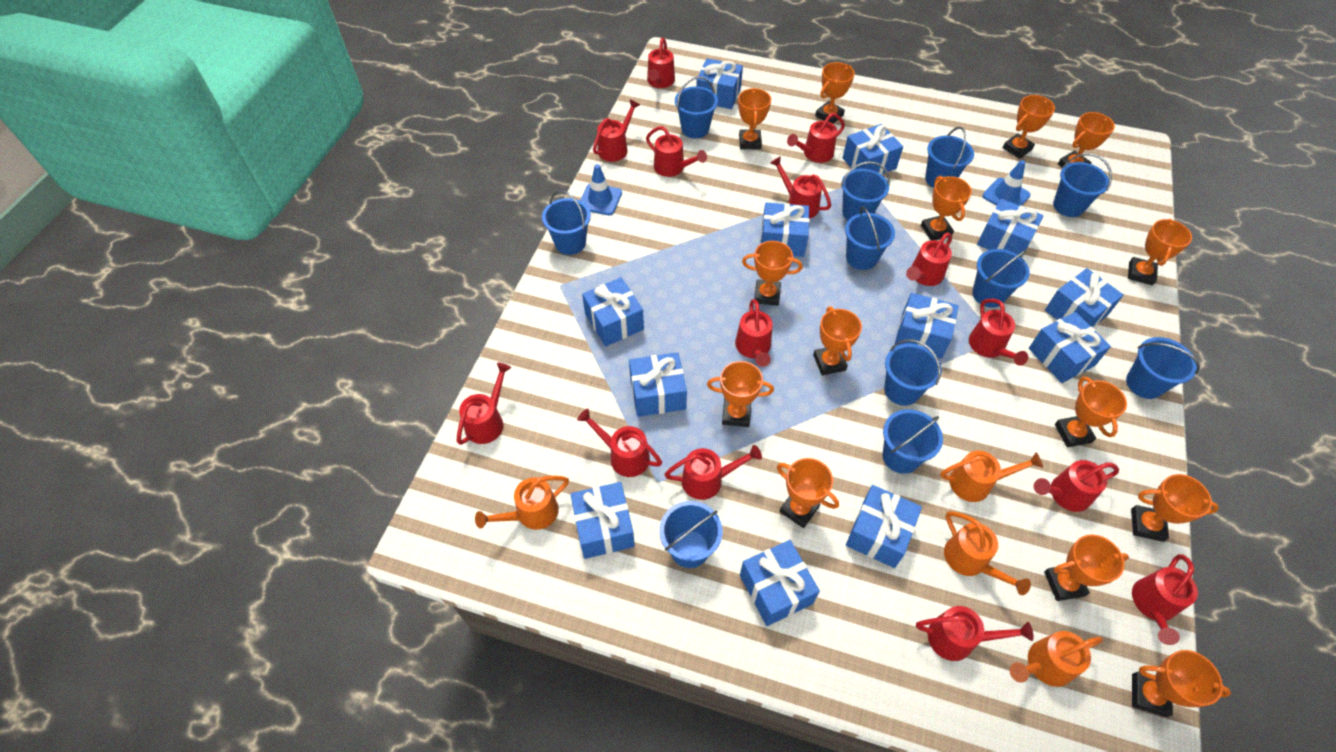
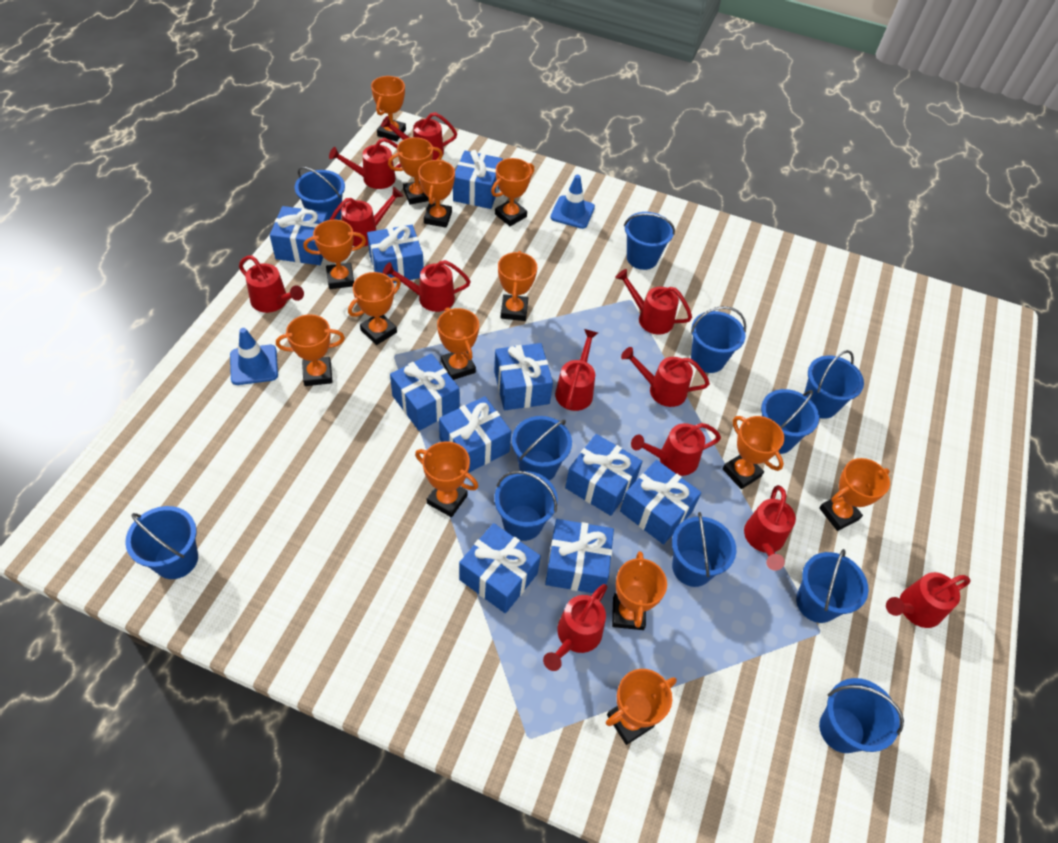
blue gift: 12 -> 10
orange watering can: 4 -> 0
red watering can: 14 -> 12

